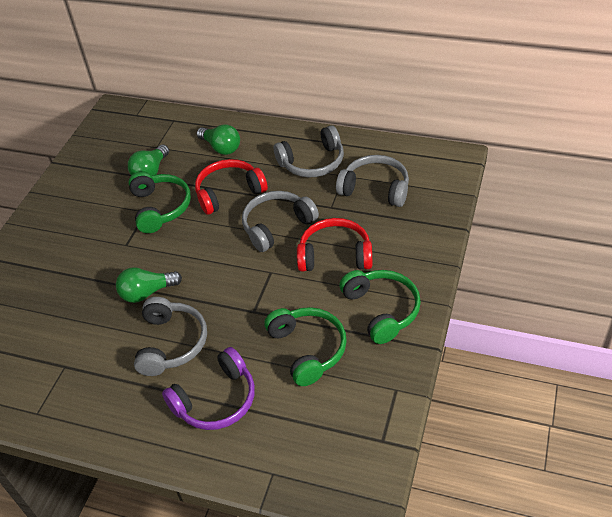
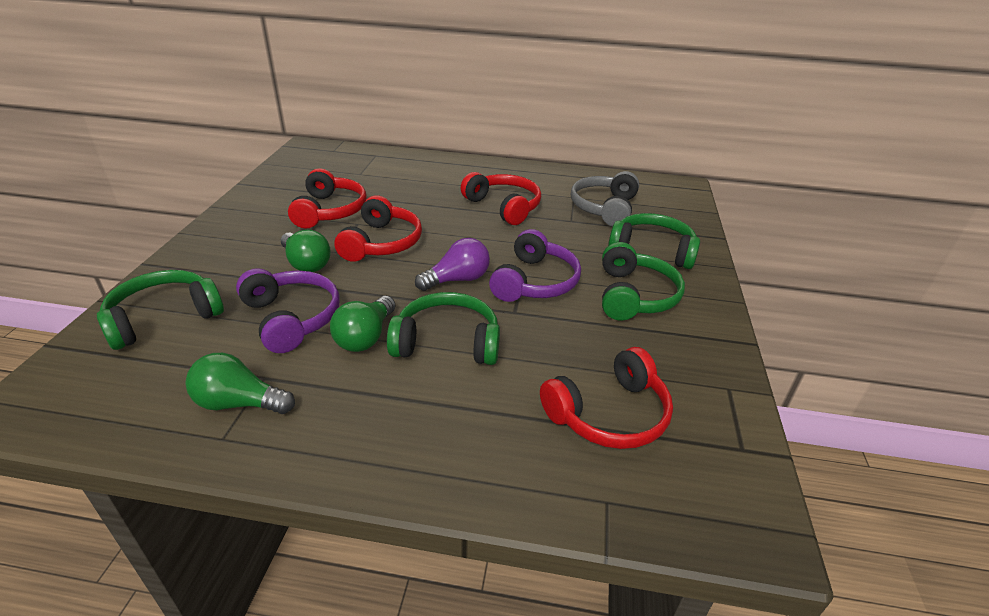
green headphones: 3 -> 4
grey headphones: 4 -> 1
purple headphones: 1 -> 2
purple light bulb: 0 -> 1
red headphones: 2 -> 4

